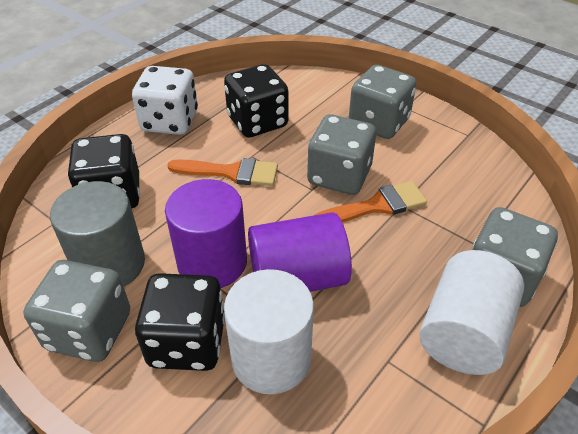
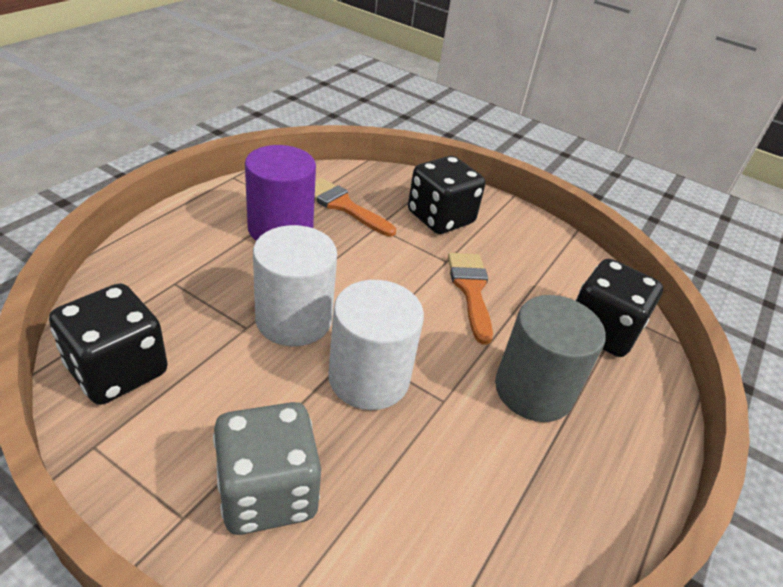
grey dice: 4 -> 1
purple cylinder: 2 -> 1
white dice: 1 -> 0

